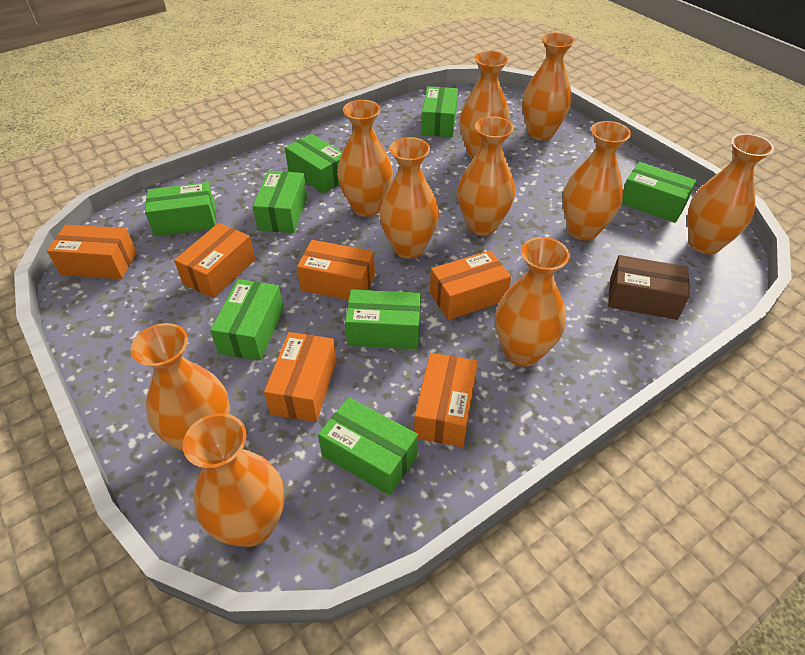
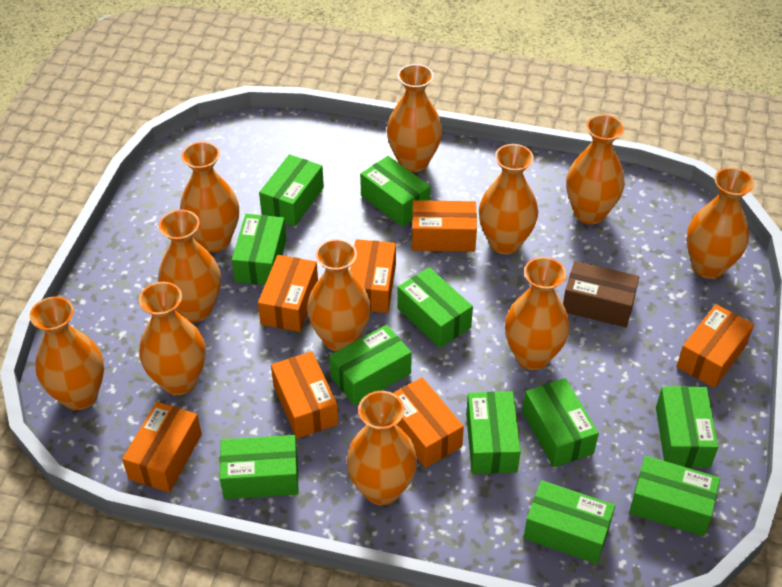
green box: 8 -> 11
orange box: 6 -> 7
orange vase: 10 -> 11

